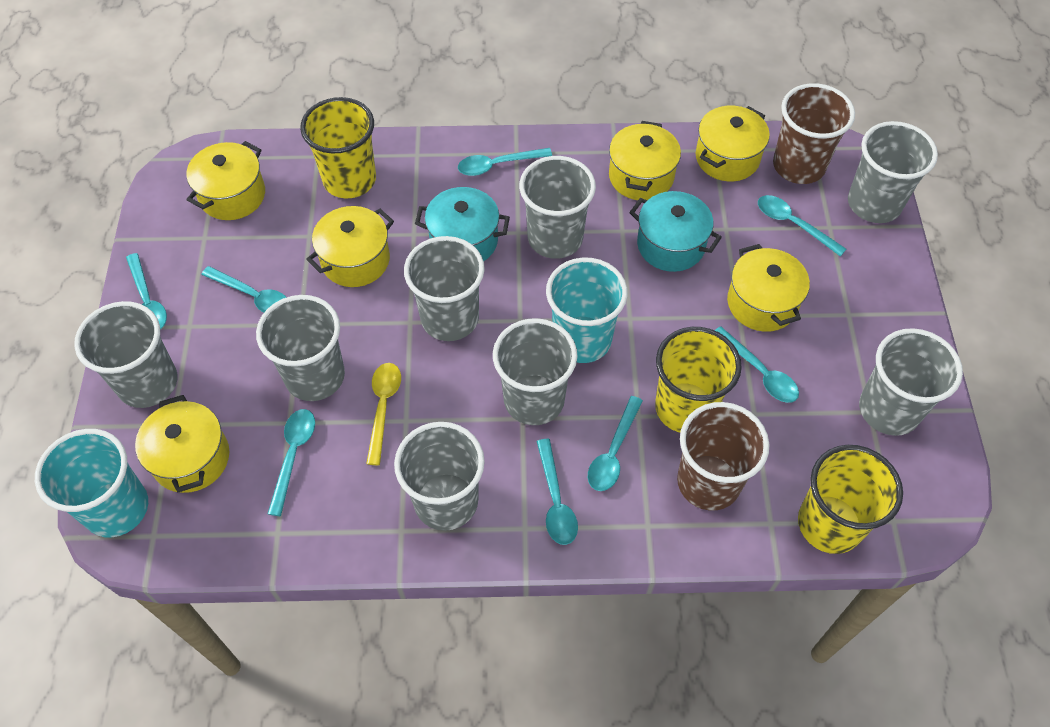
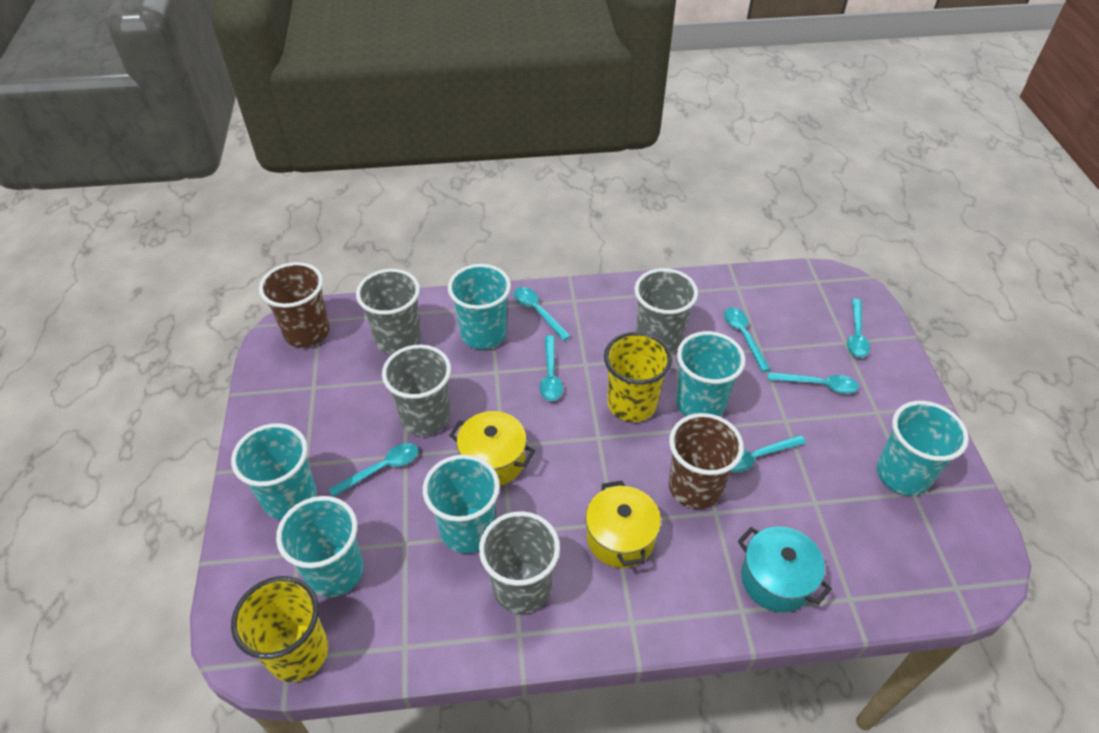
grey cup: 8 -> 4
turquoise cup: 2 -> 6
turquoise pot: 2 -> 1
turquoise spoon: 8 -> 7
yellow cup: 3 -> 2
yellow pot: 6 -> 2
yellow spoon: 1 -> 0

